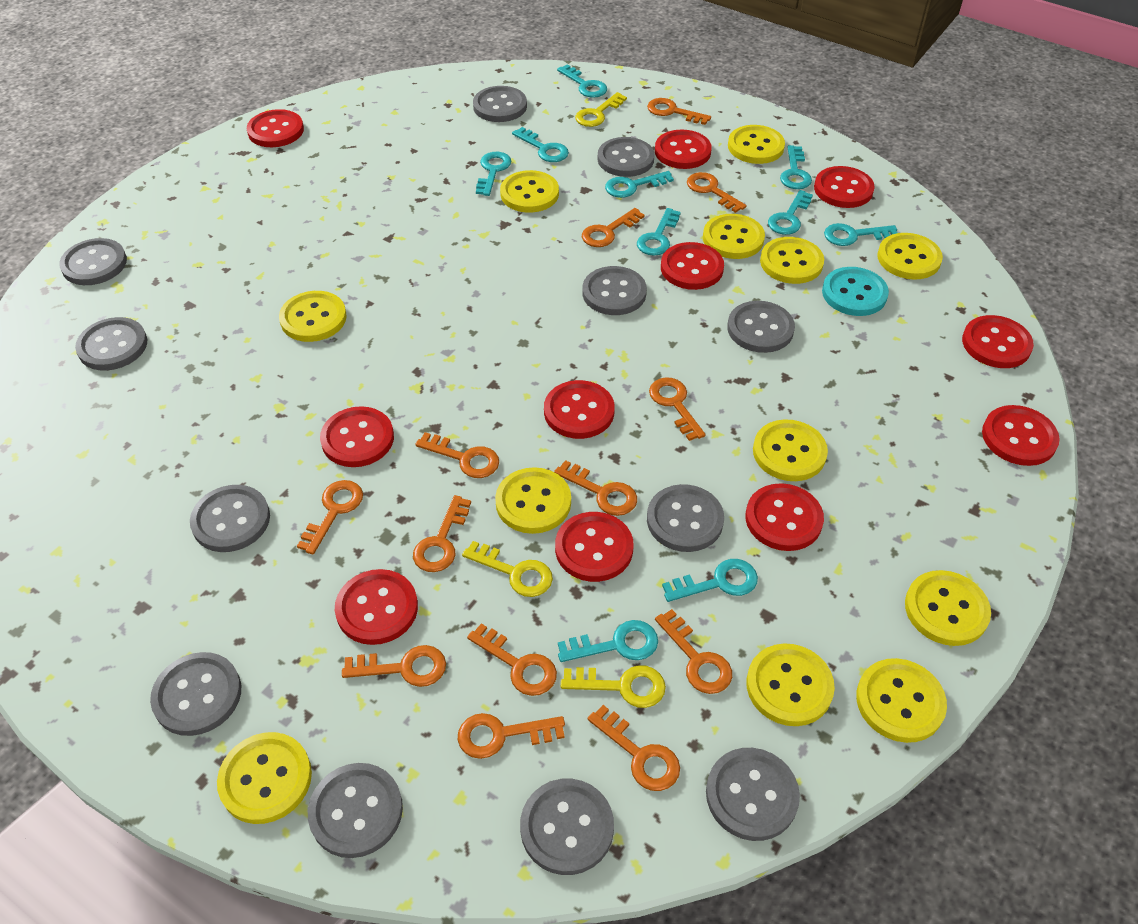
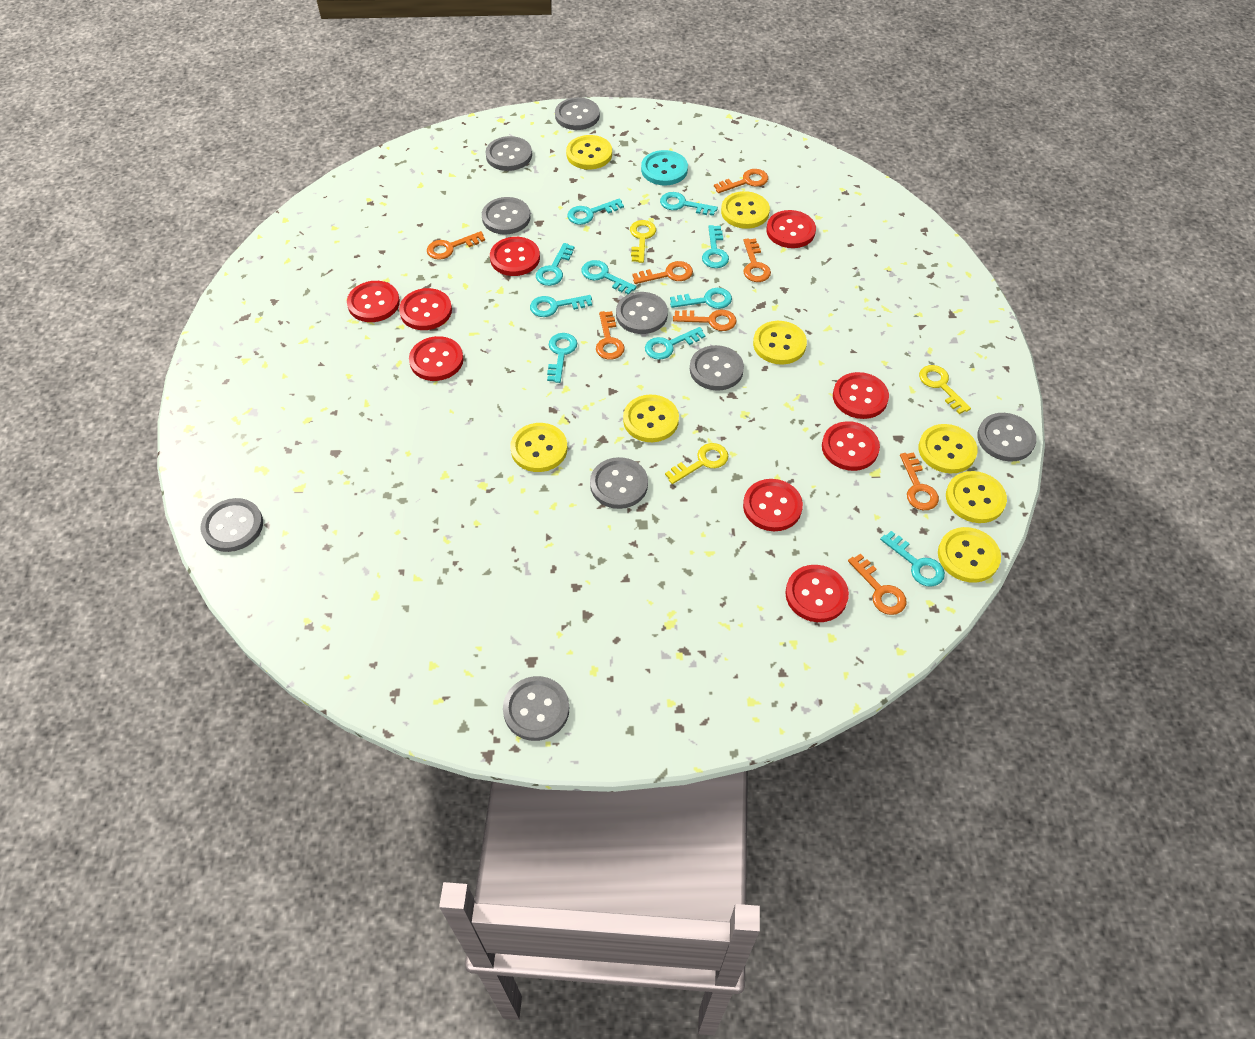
grey button: 12 -> 9
orange key: 13 -> 8
red button: 11 -> 9
yellow button: 12 -> 8

